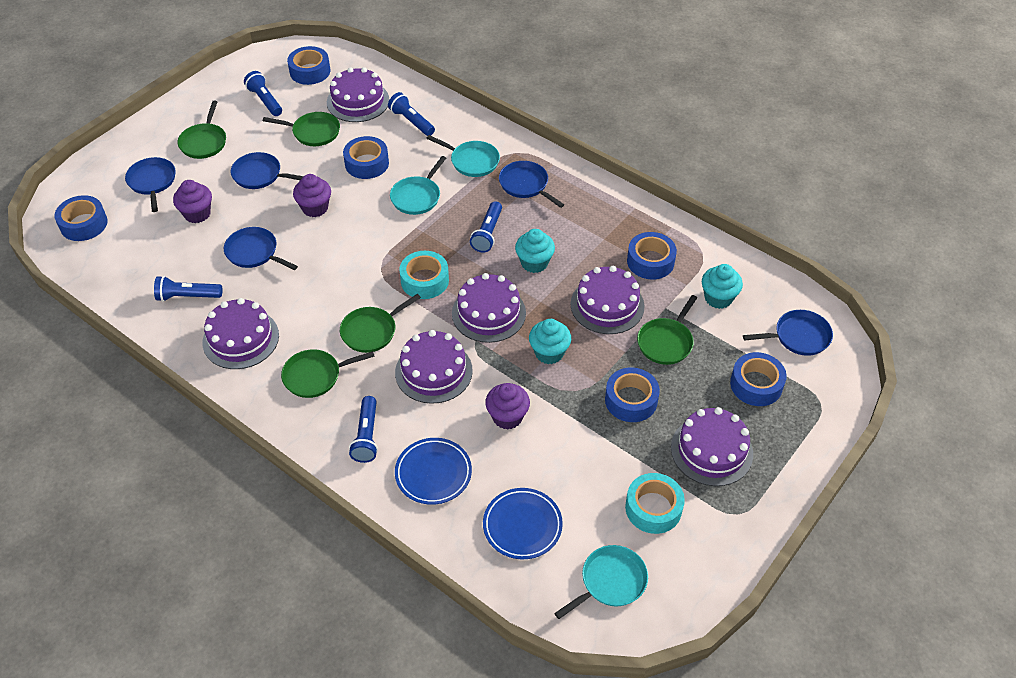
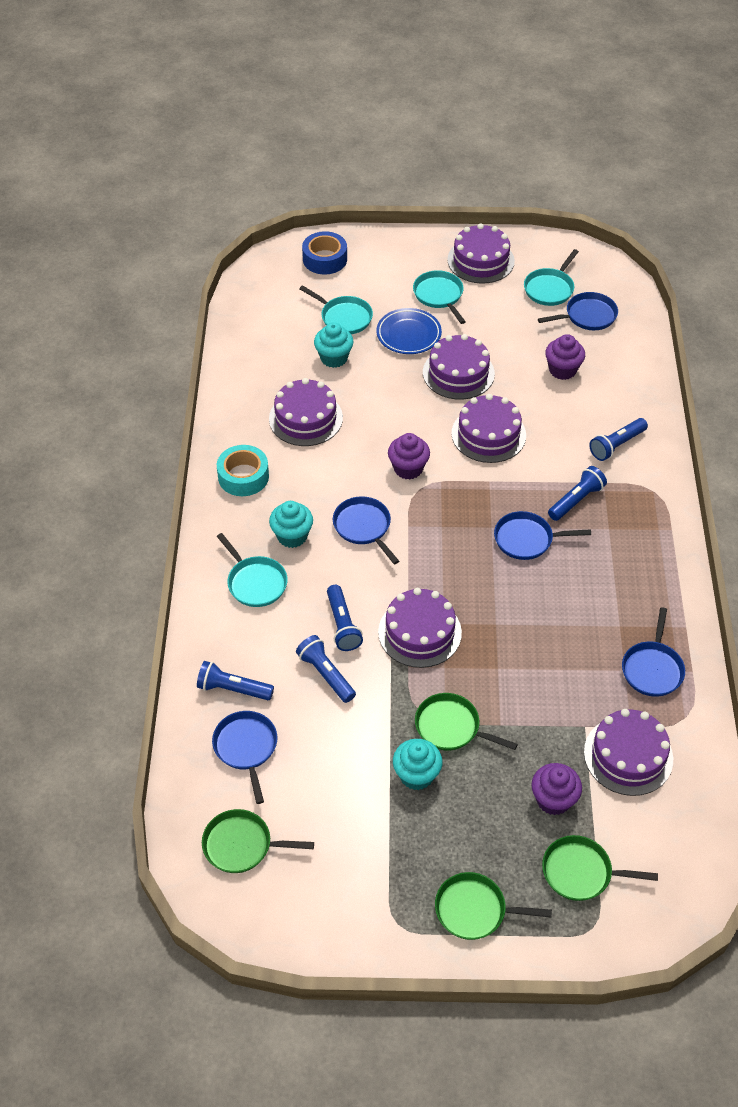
blue plate: 2 -> 1
blue tape: 6 -> 1
green pan: 5 -> 4
turquoise pan: 3 -> 4
turquoise tape: 2 -> 1

